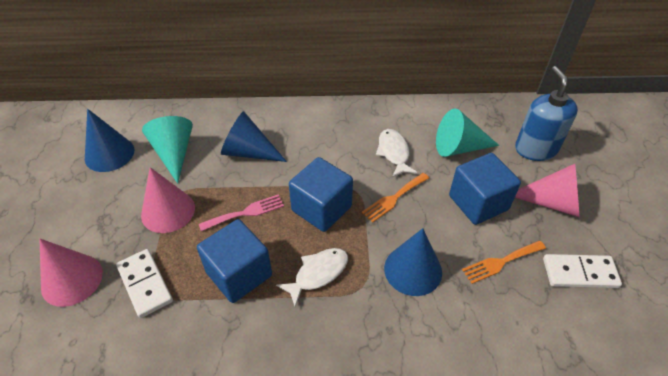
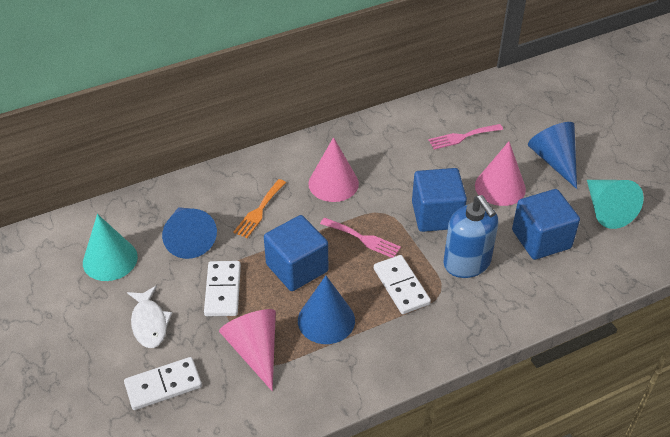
orange fork: 2 -> 1
pink fork: 1 -> 2
white domino: 2 -> 3
white fish: 2 -> 1

